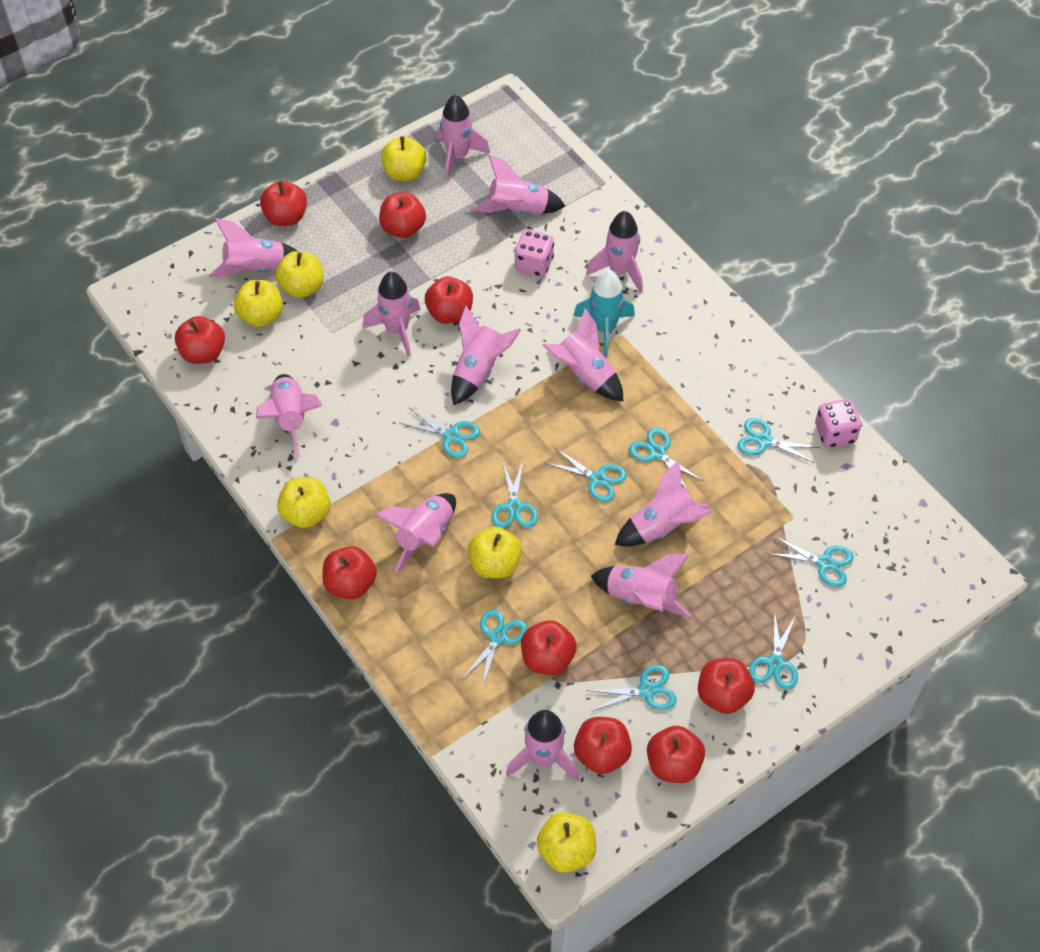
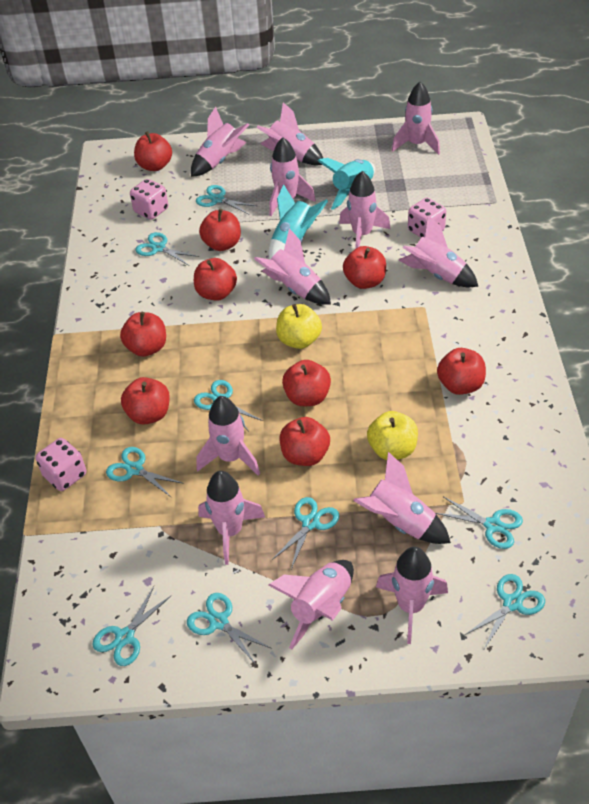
pink dice: 2 -> 3
turquoise rocket: 1 -> 2
yellow apple: 6 -> 2

